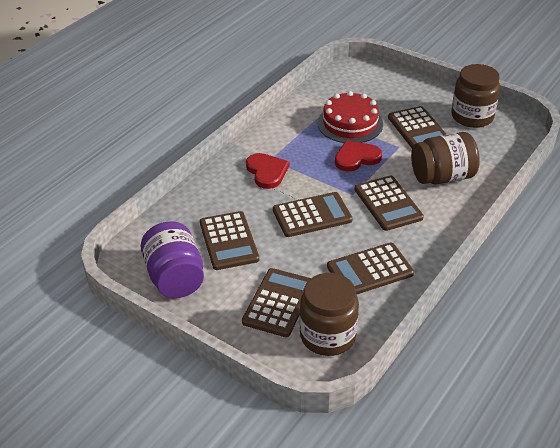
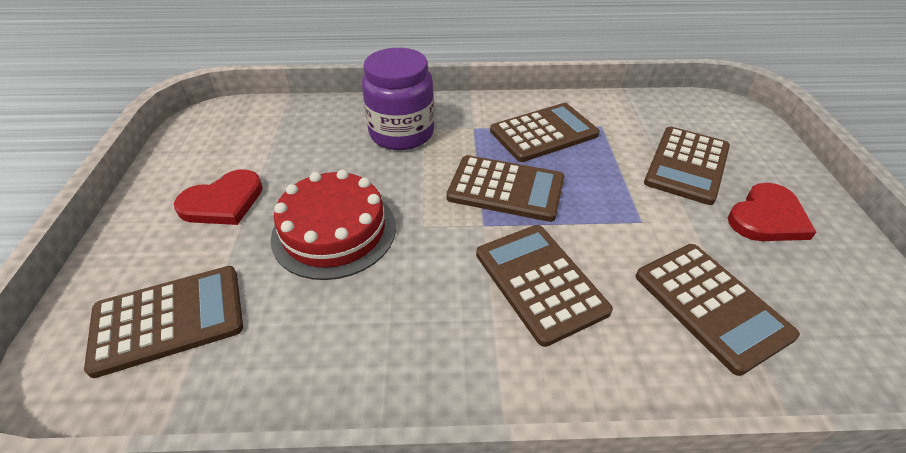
brown jar: 3 -> 0

